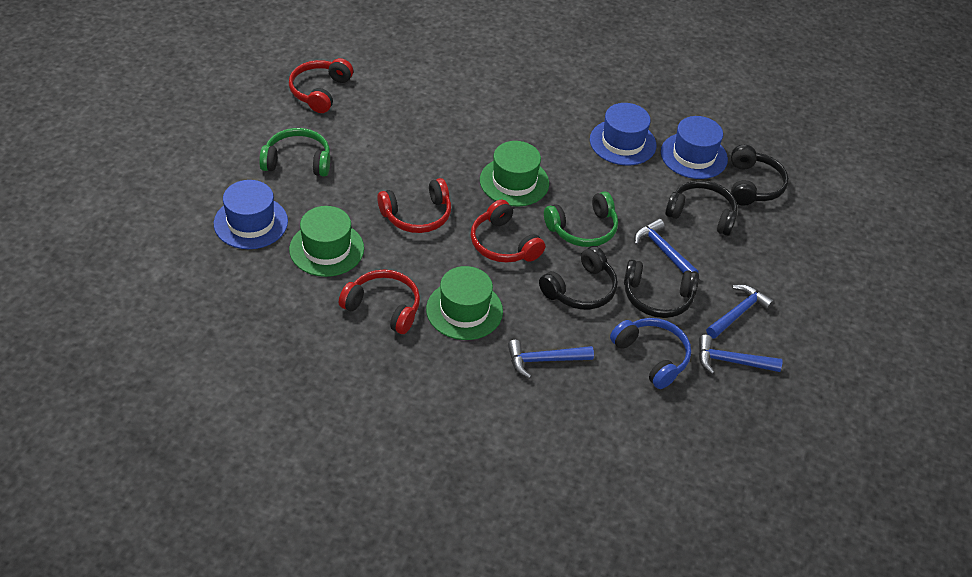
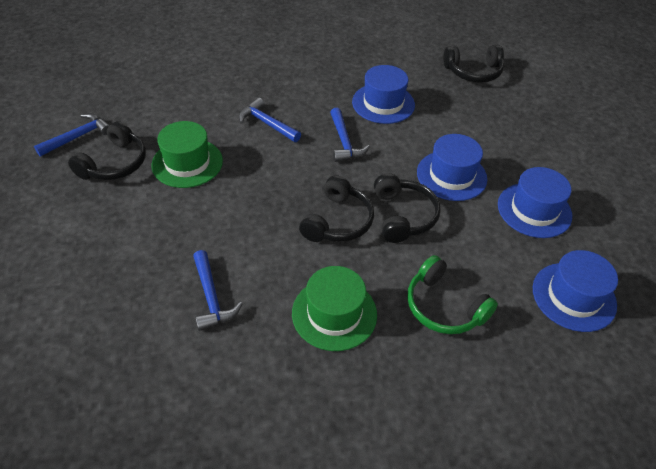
blue hat: 3 -> 4
blue headphones: 1 -> 0
green hat: 3 -> 2
green headphones: 2 -> 1
red headphones: 4 -> 0

